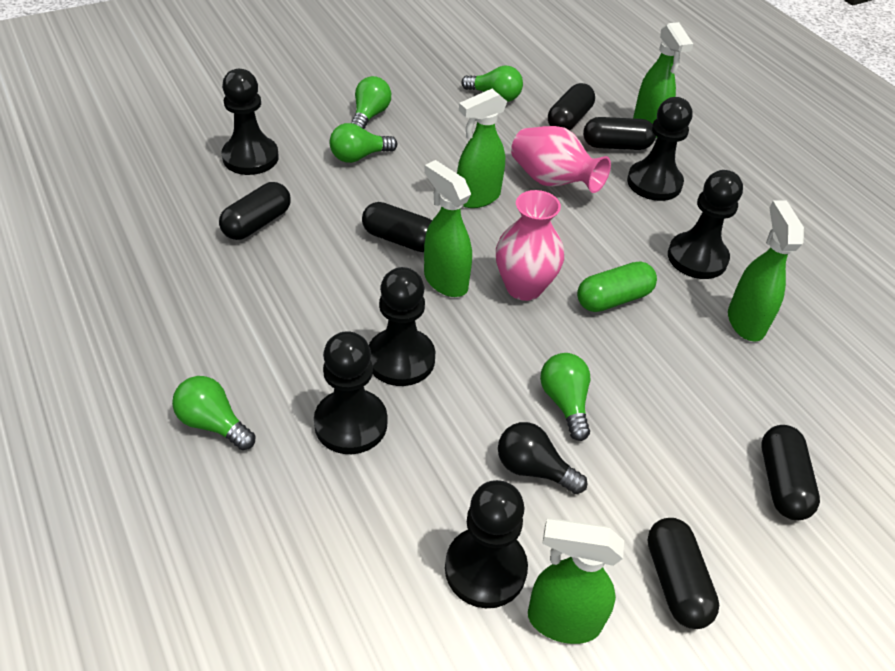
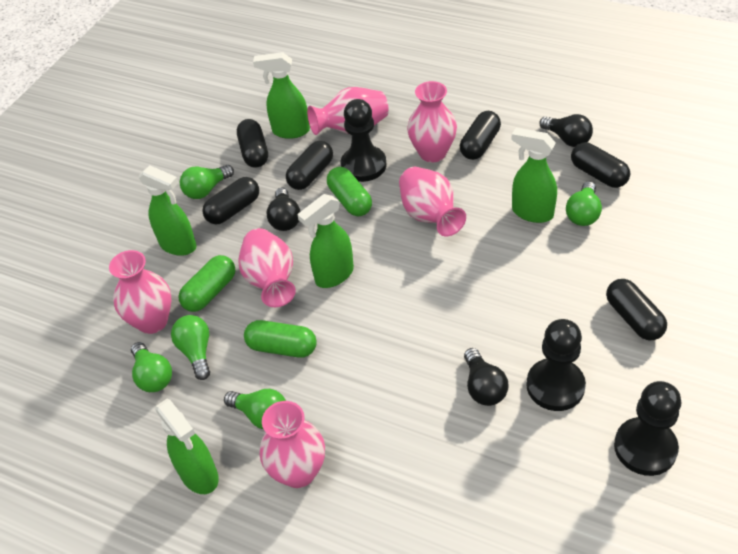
black light bulb: 1 -> 3
black pawn: 6 -> 3
green capsule: 1 -> 3
pink vase: 2 -> 6

